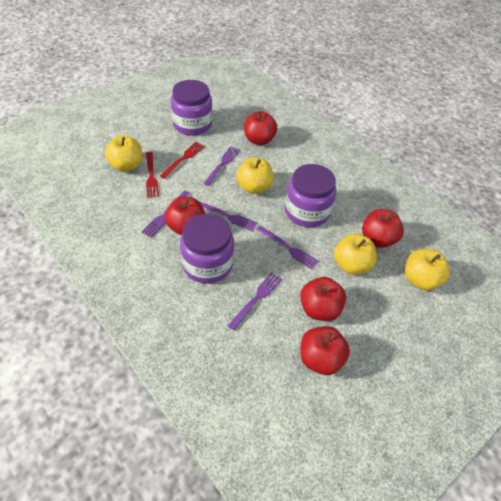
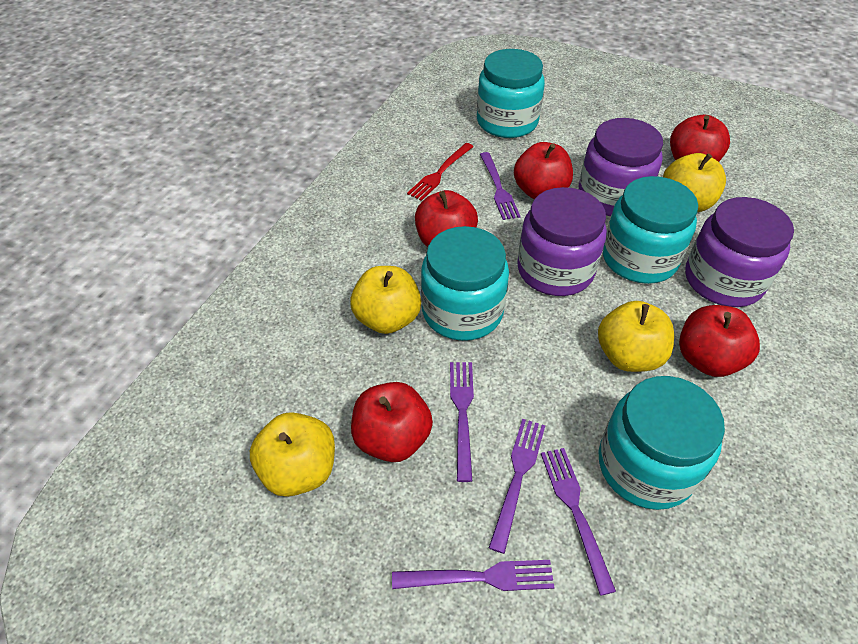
red fork: 2 -> 1
turquoise jar: 0 -> 4

